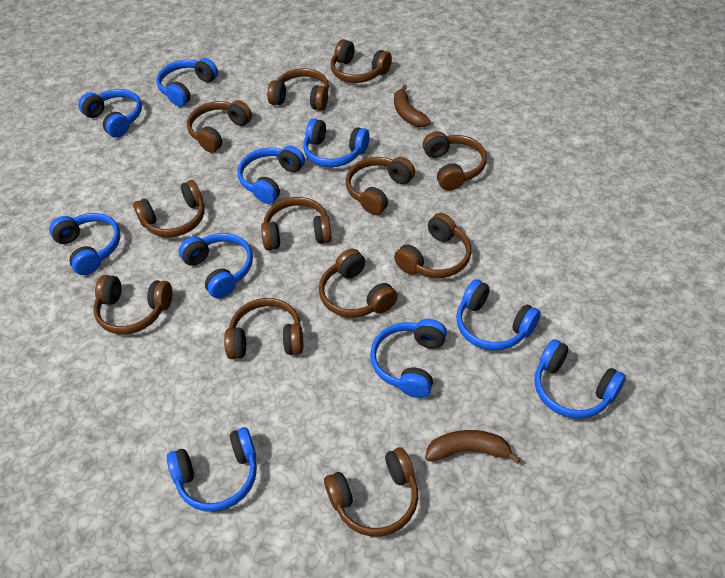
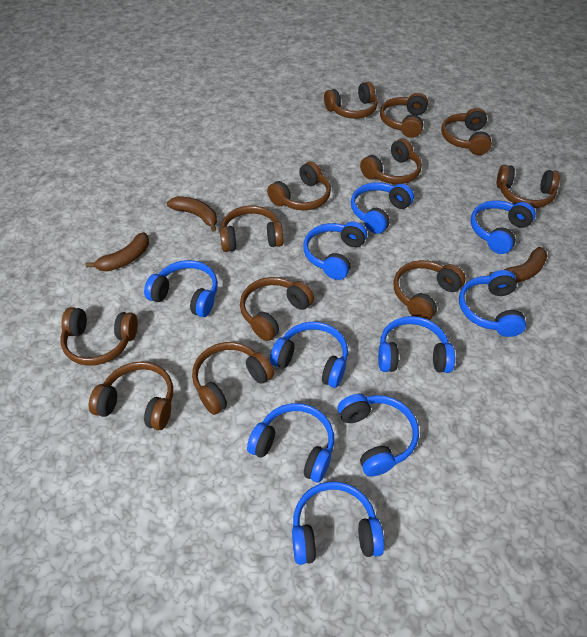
brown banana: 2 -> 3

